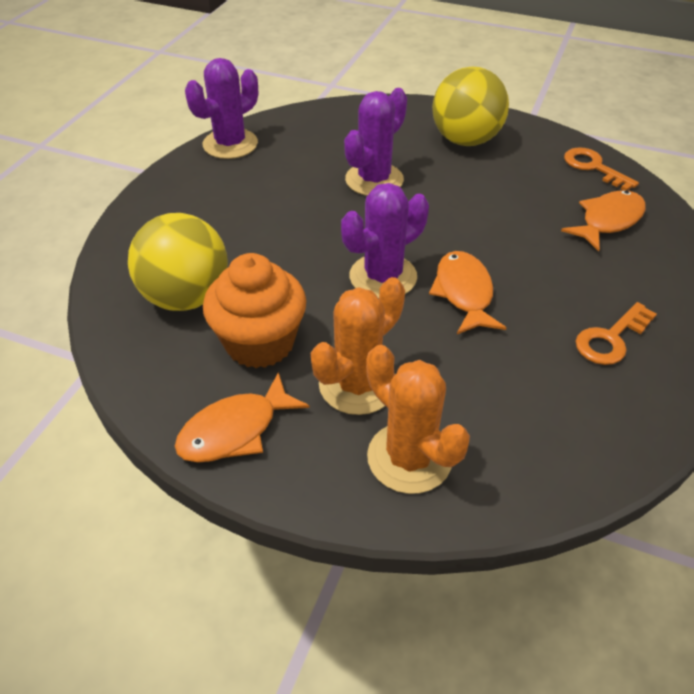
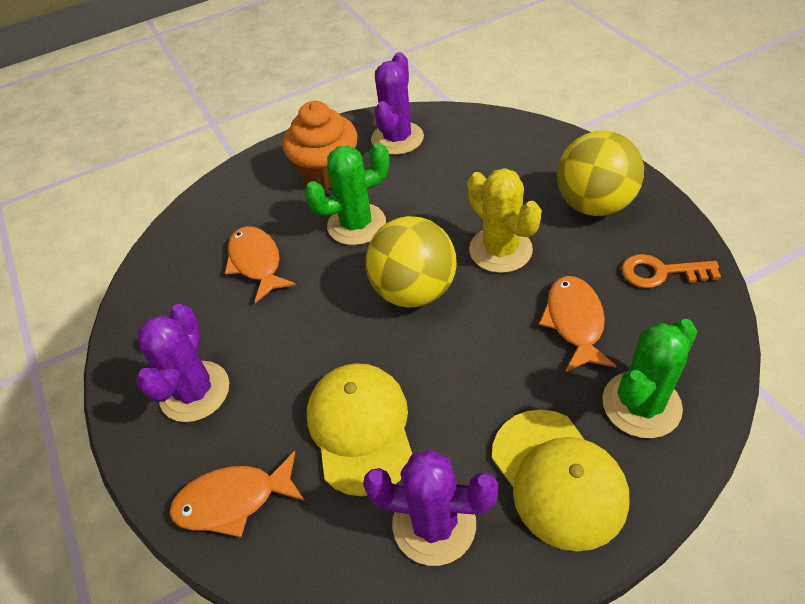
green cactus: 0 -> 2
orange cactus: 2 -> 0
orange key: 2 -> 1
yellow cactus: 0 -> 1
yellow cap: 0 -> 2

